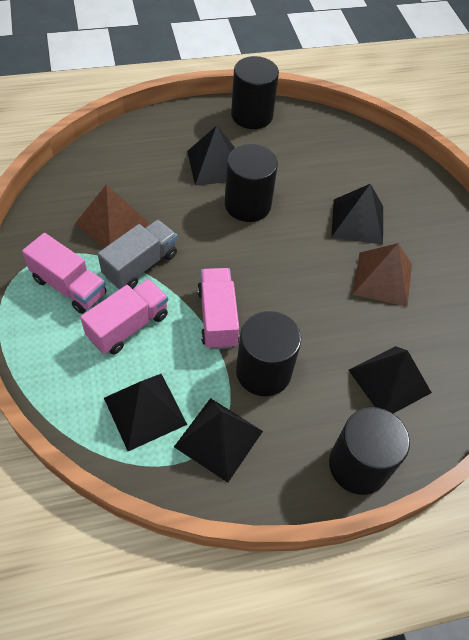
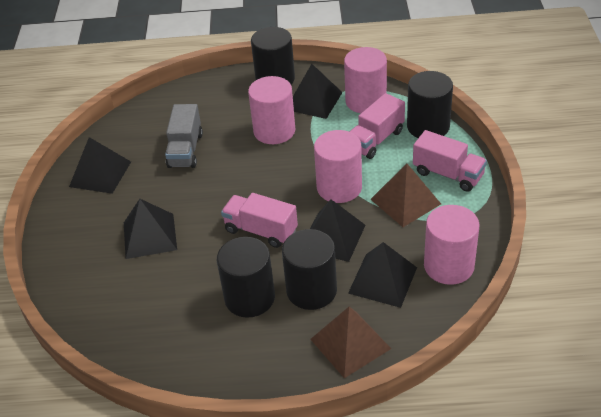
pink cylinder: 0 -> 4

